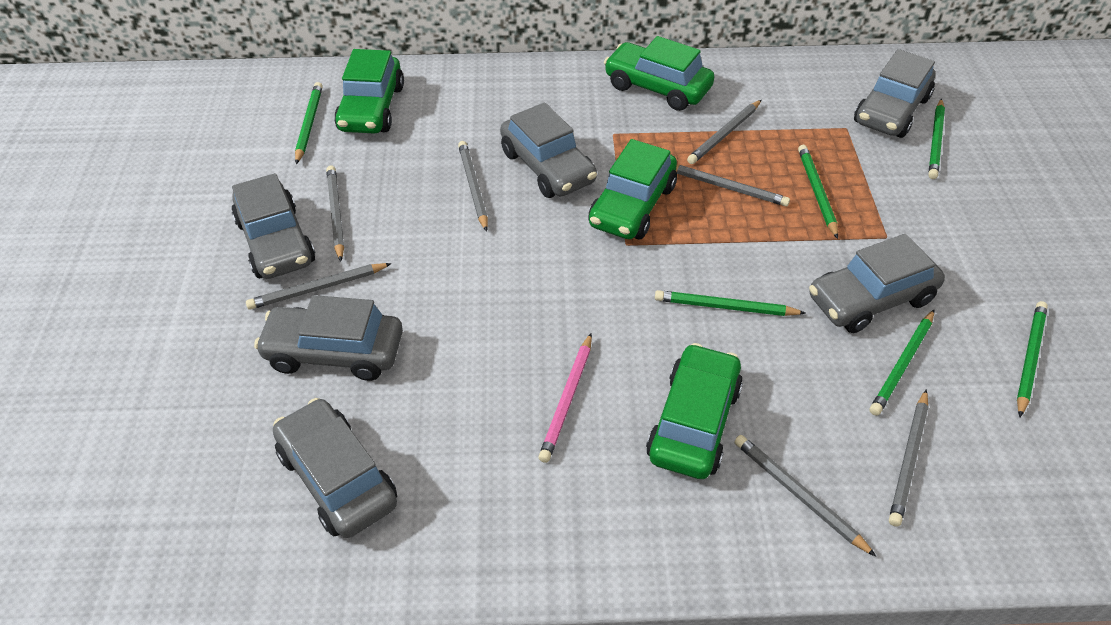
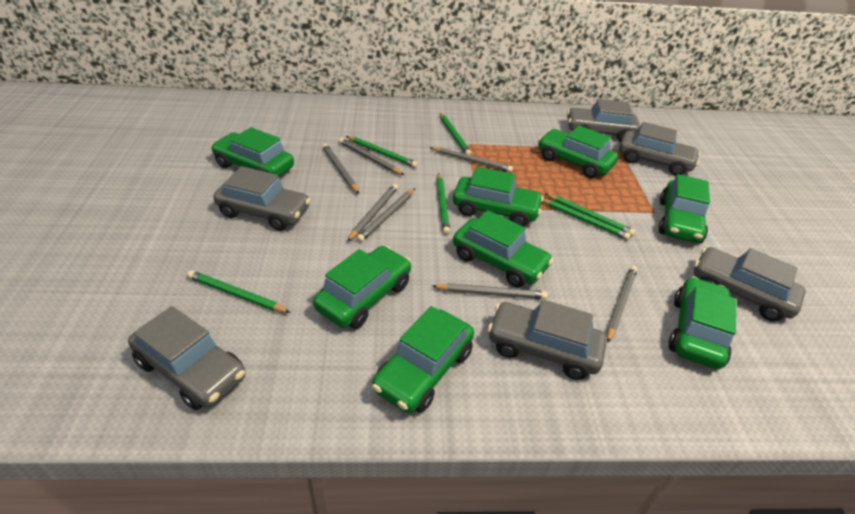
green car: 4 -> 8
pink pencil: 1 -> 0

